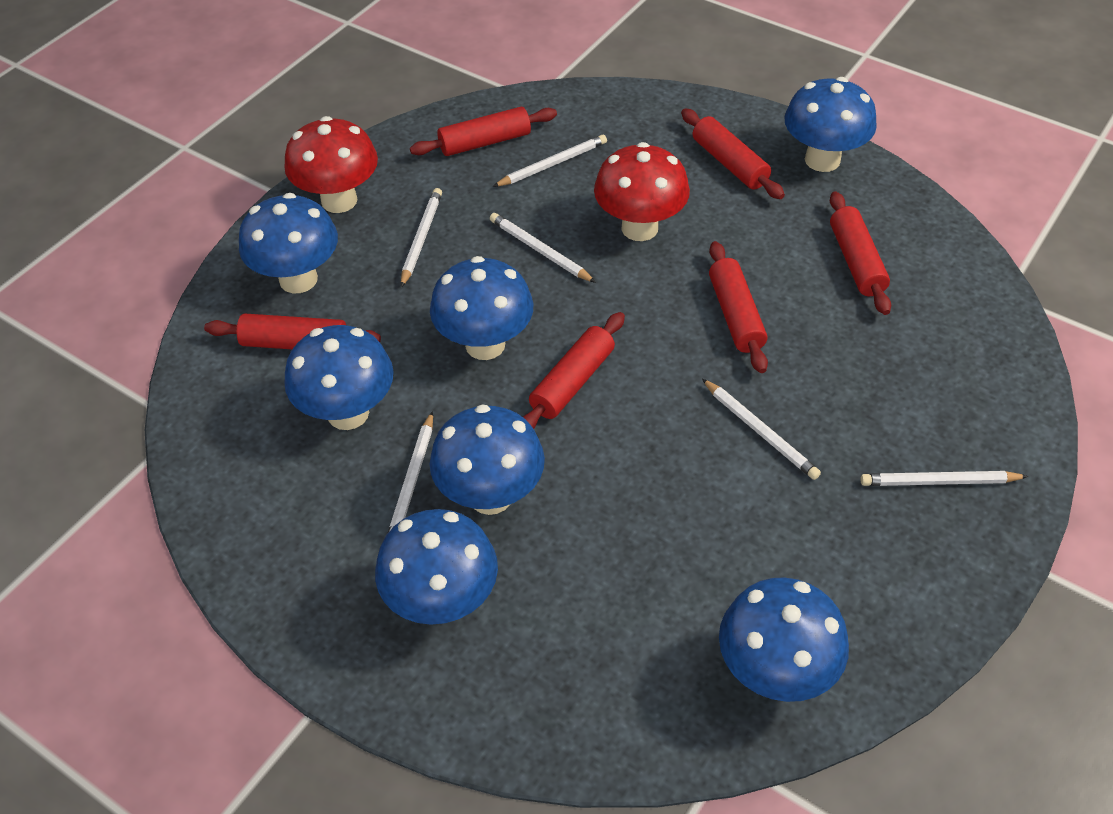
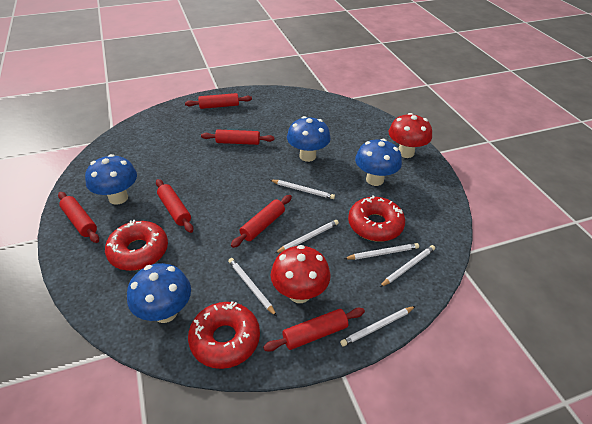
blue mushroom: 7 -> 4
red donut: 0 -> 3

